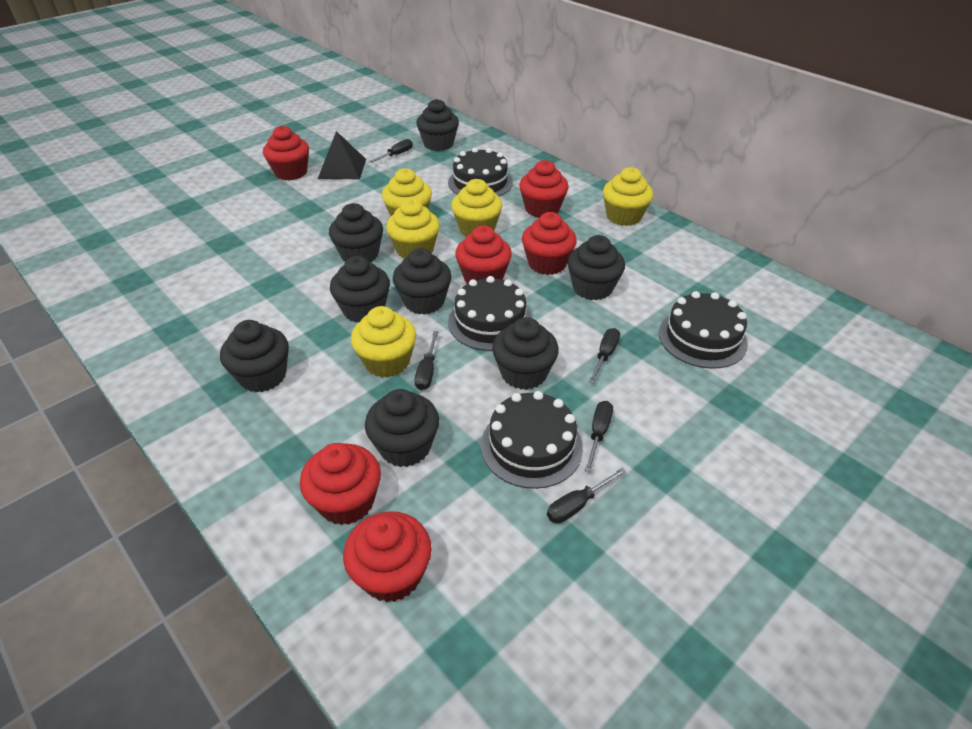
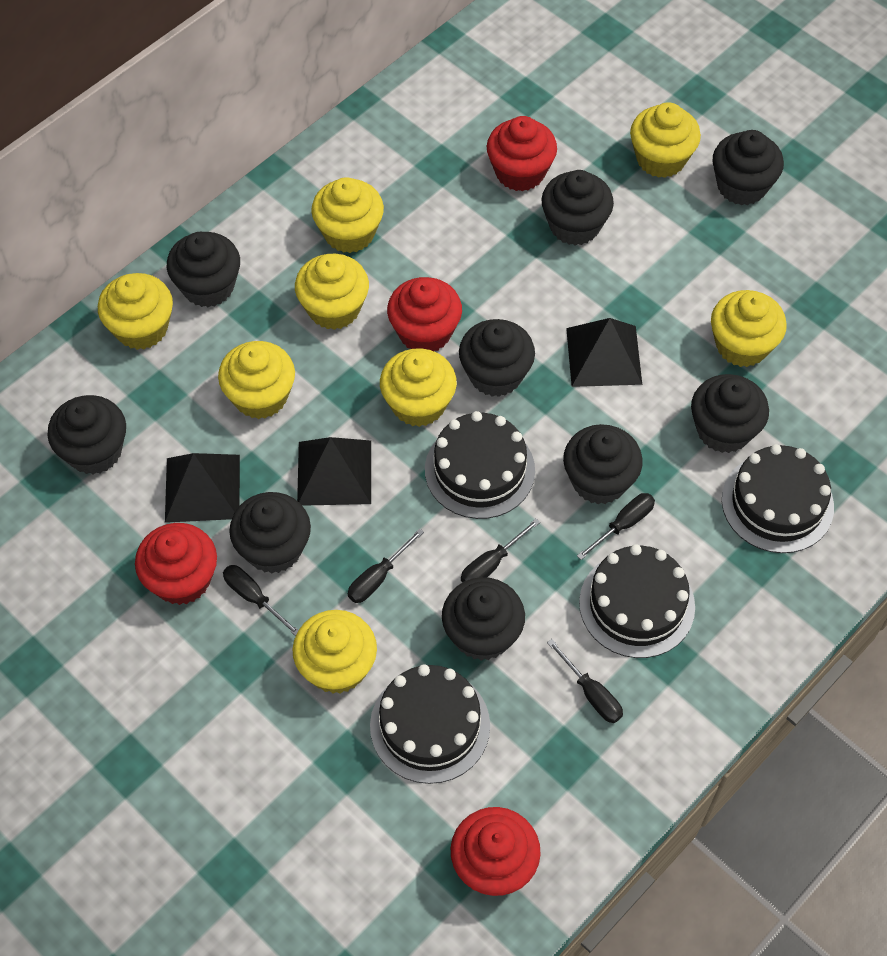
black cupcake: 8 -> 9
black pyramid: 1 -> 3
red cupcake: 6 -> 4
yellow cupcake: 5 -> 8

